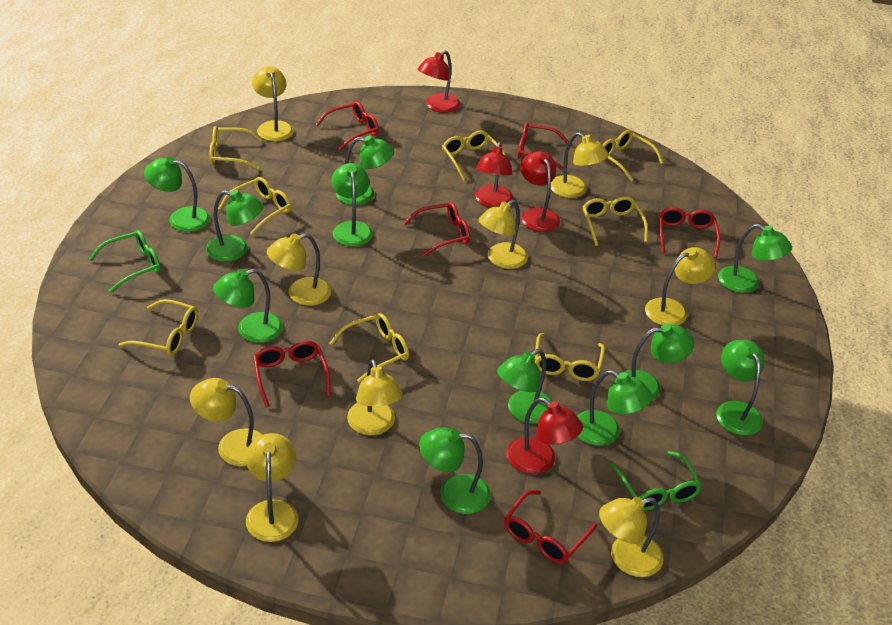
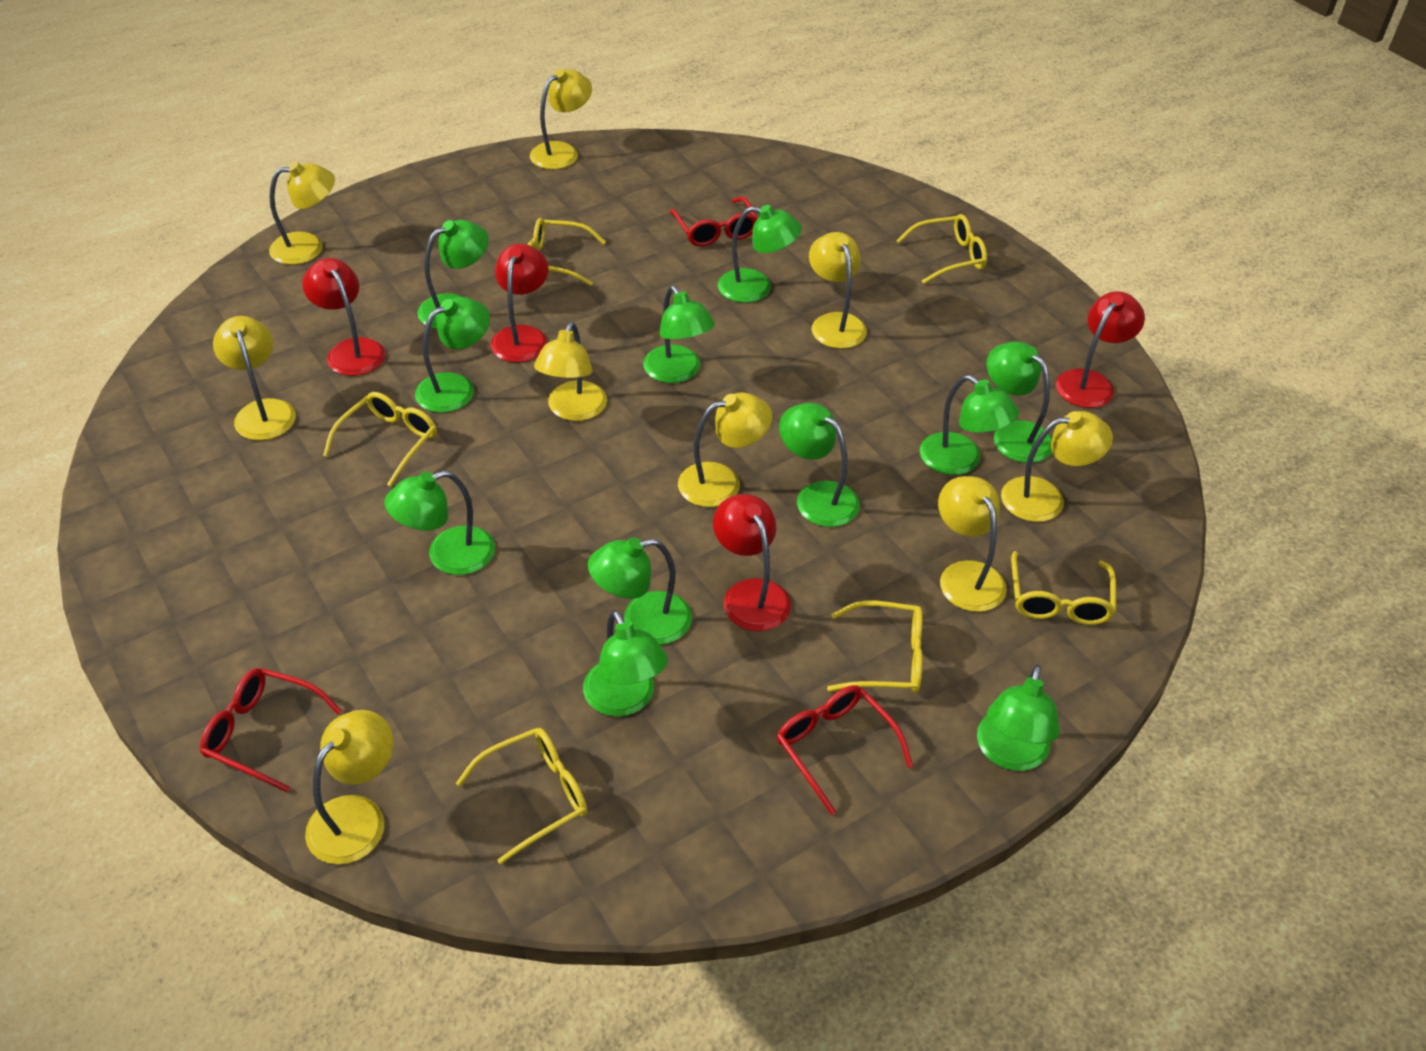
green glasses: 2 -> 0
red glasses: 6 -> 3
yellow glasses: 8 -> 6

